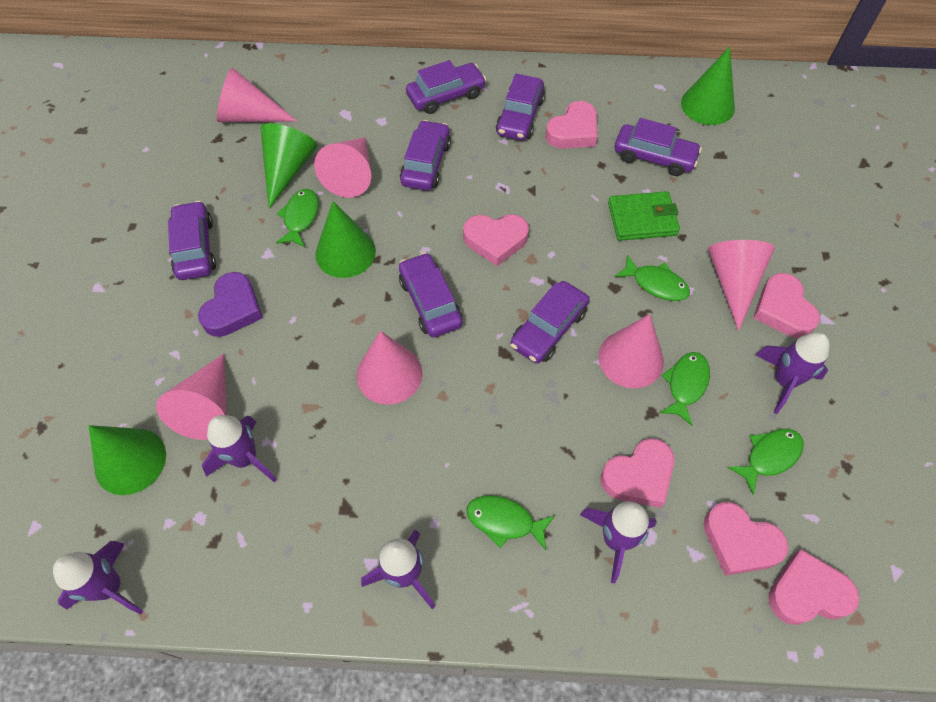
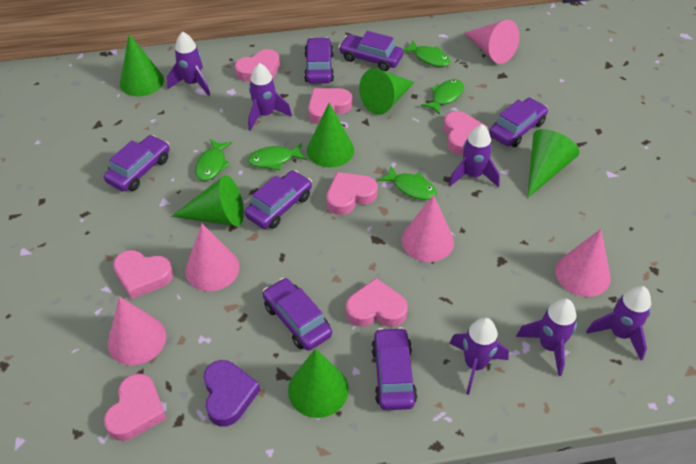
green cone: 4 -> 6
green wallet: 1 -> 0
pink cone: 6 -> 5
pink heart: 6 -> 7
purple rocket: 5 -> 6

